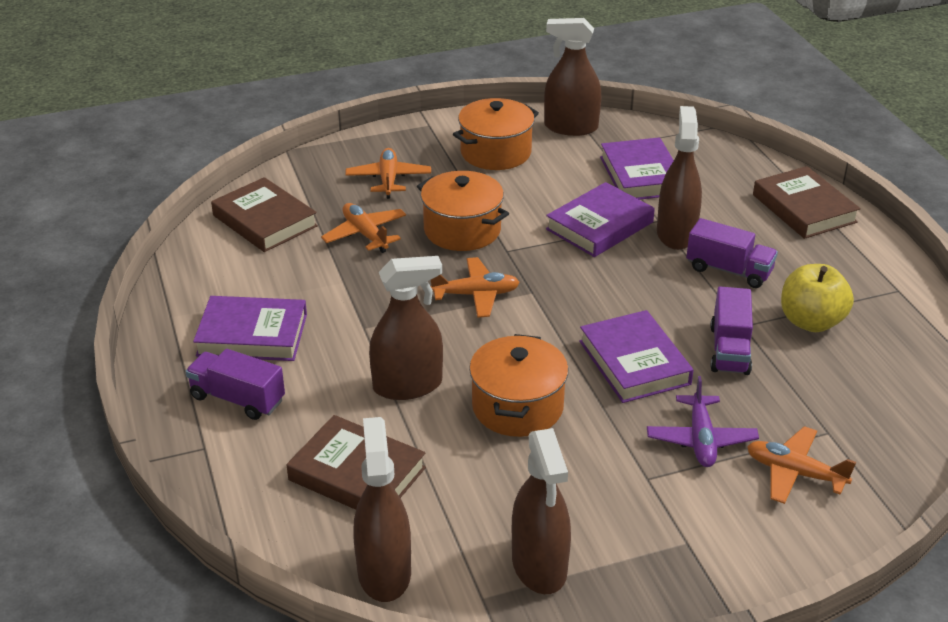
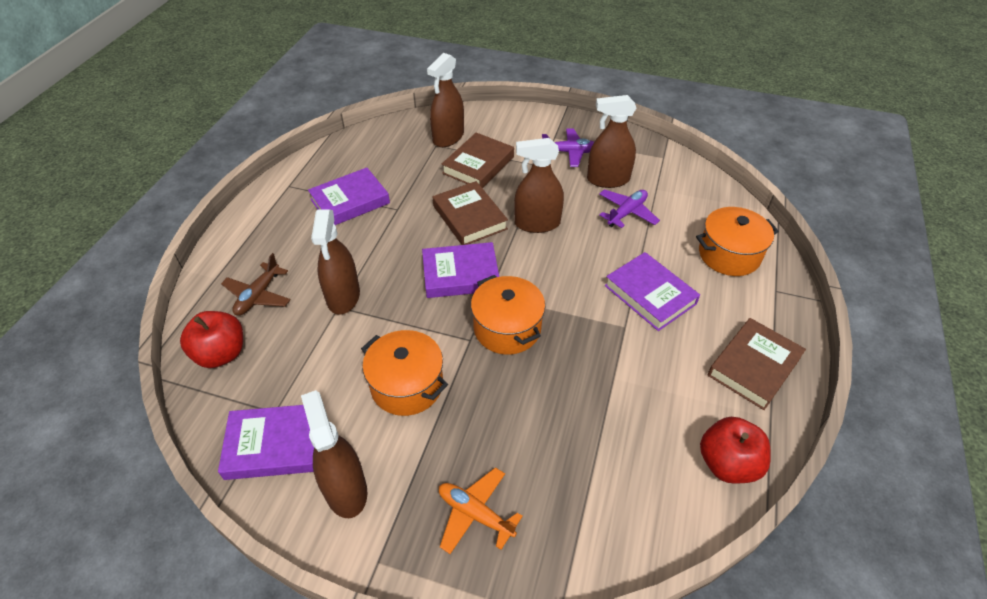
brown plane: 0 -> 1
orange plane: 4 -> 1
purple plane: 1 -> 2
purple truck: 3 -> 0
red apple: 0 -> 2
yellow apple: 1 -> 0

